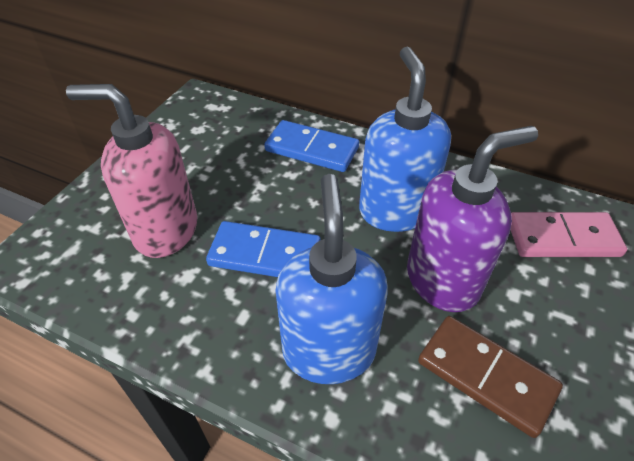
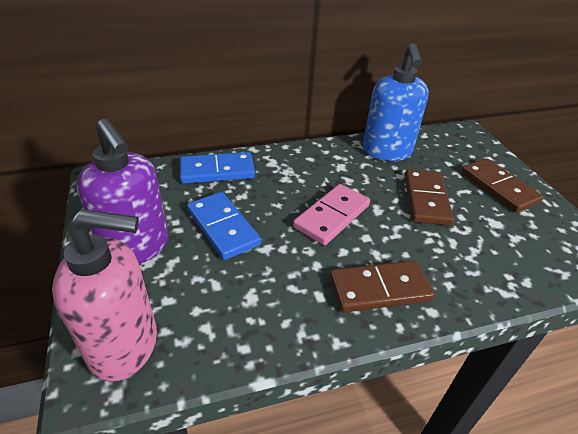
blue soap dispenser: 2 -> 1
brown domino: 1 -> 3

